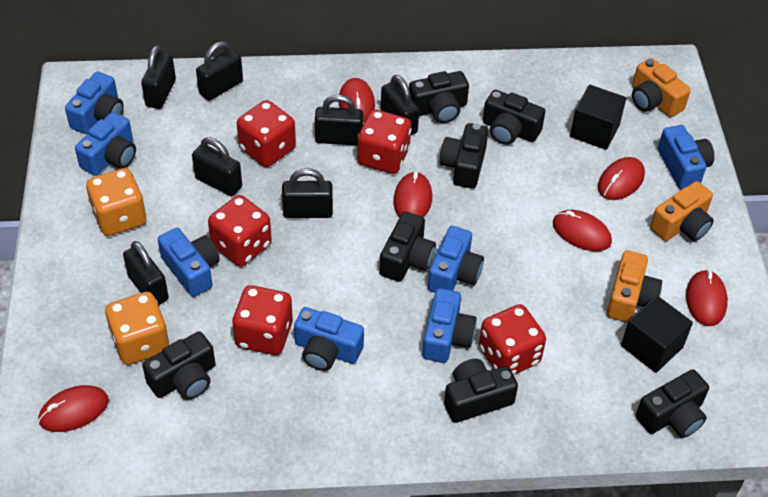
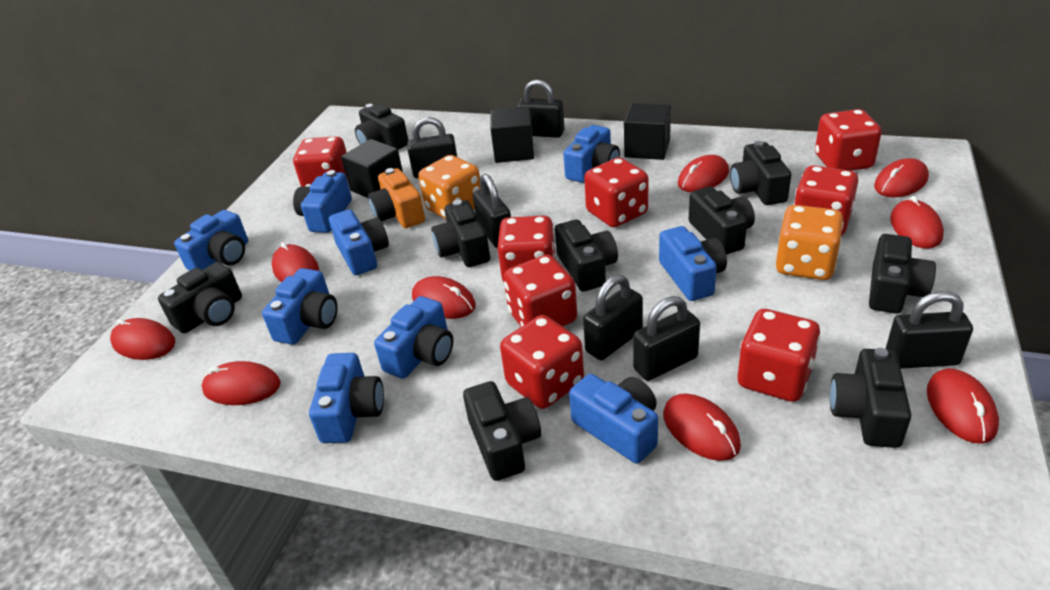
black camera: 7 -> 9
black cube: 2 -> 3
black padlock: 7 -> 6
blue camera: 7 -> 9
orange camera: 3 -> 1
red dice: 5 -> 8
red mouse: 6 -> 9

